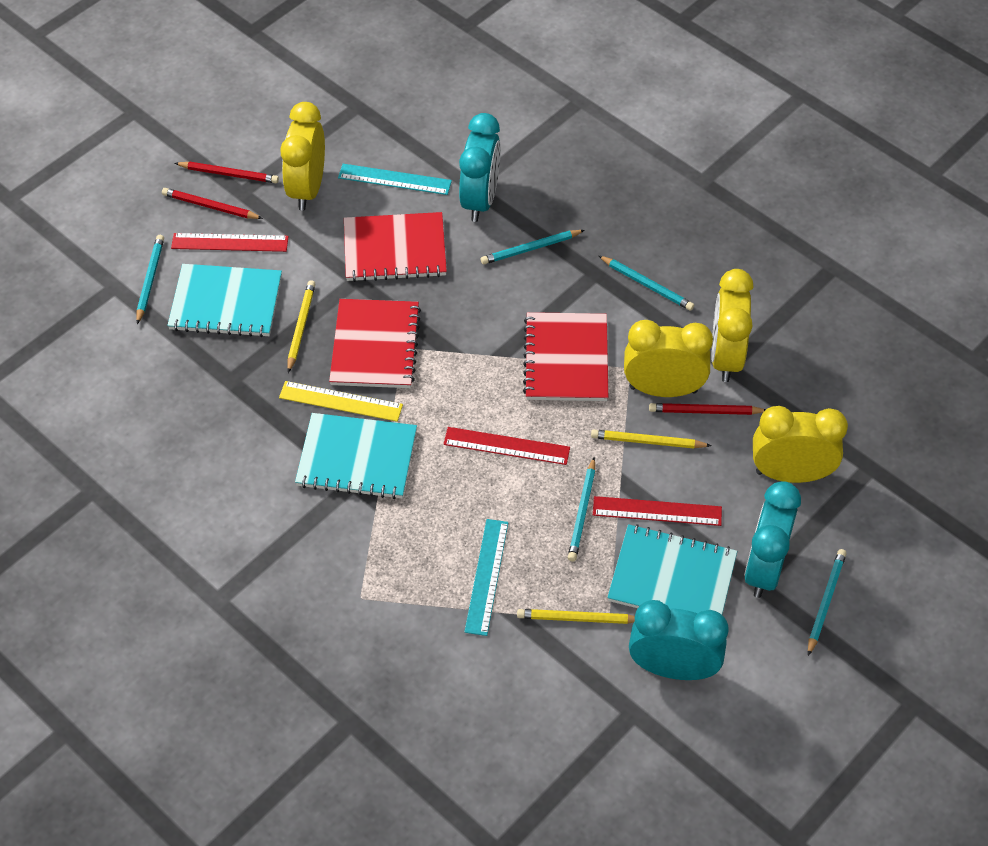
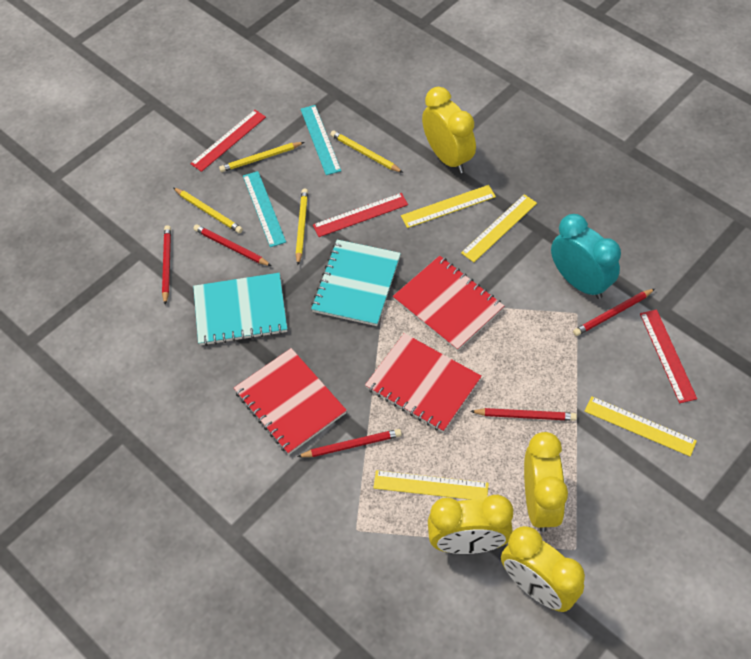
red pencil: 3 -> 5
turquoise clock: 3 -> 1
turquoise notebook: 3 -> 2
turquoise pencil: 5 -> 0
yellow pencil: 3 -> 4
yellow ruler: 1 -> 4

